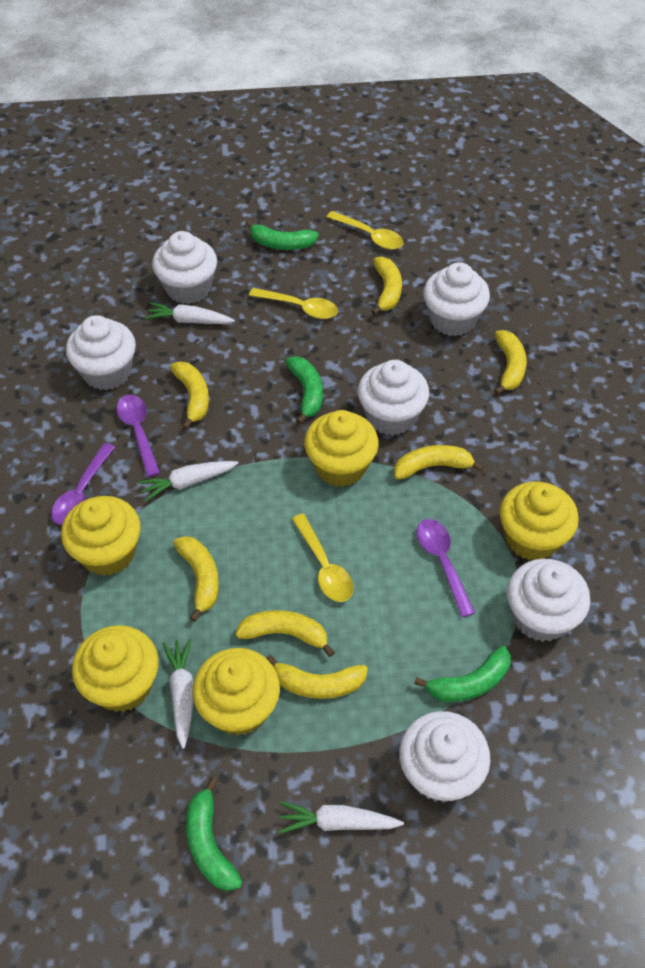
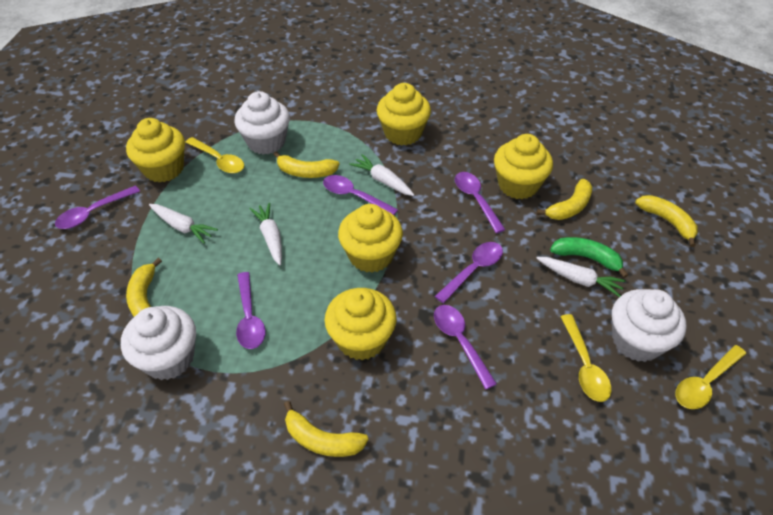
green banana: 4 -> 1
purple spoon: 3 -> 6
white cupcake: 6 -> 3
yellow banana: 7 -> 5

